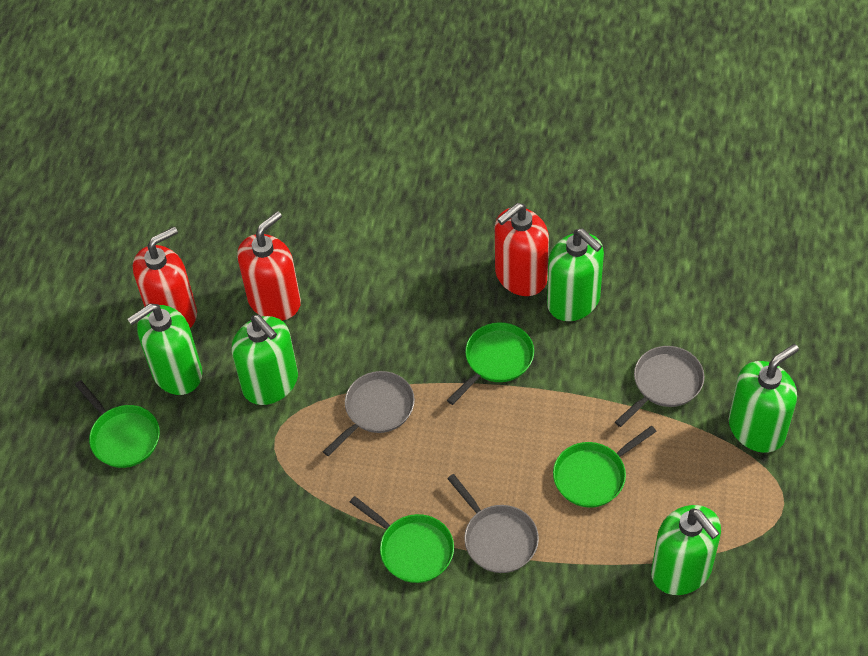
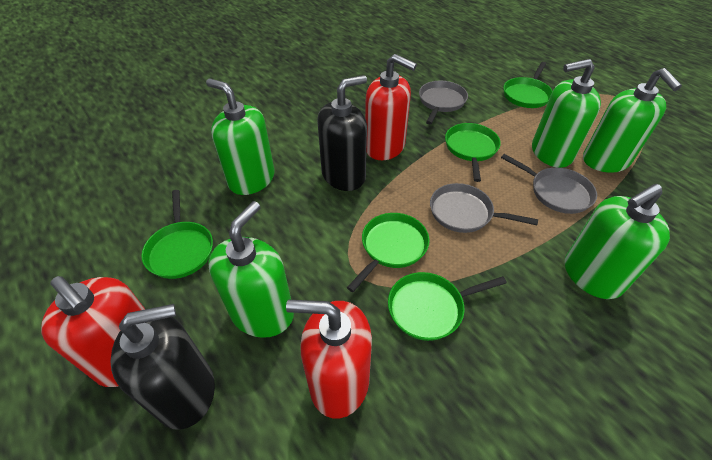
black soap dispenser: 0 -> 2
green pan: 4 -> 5

